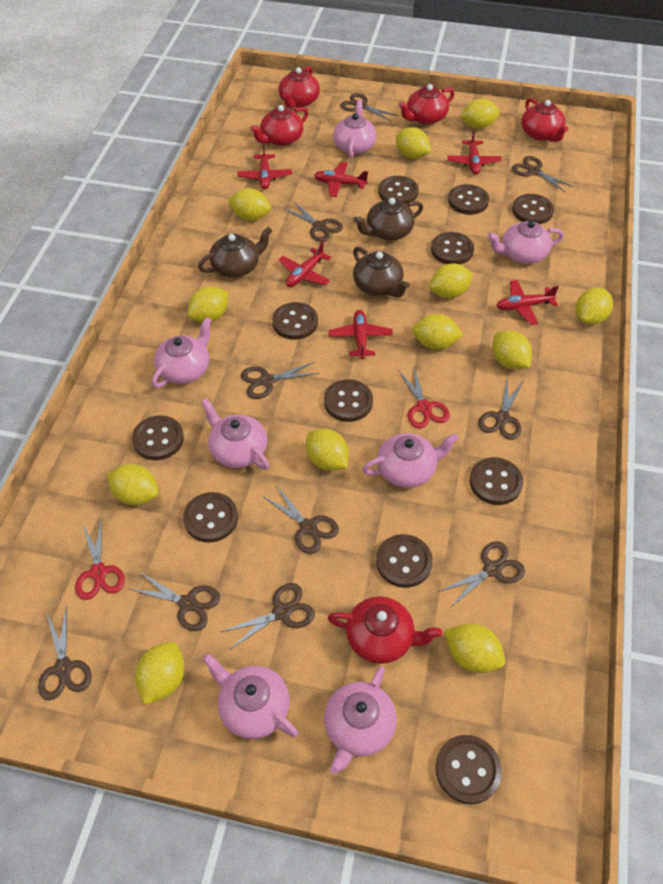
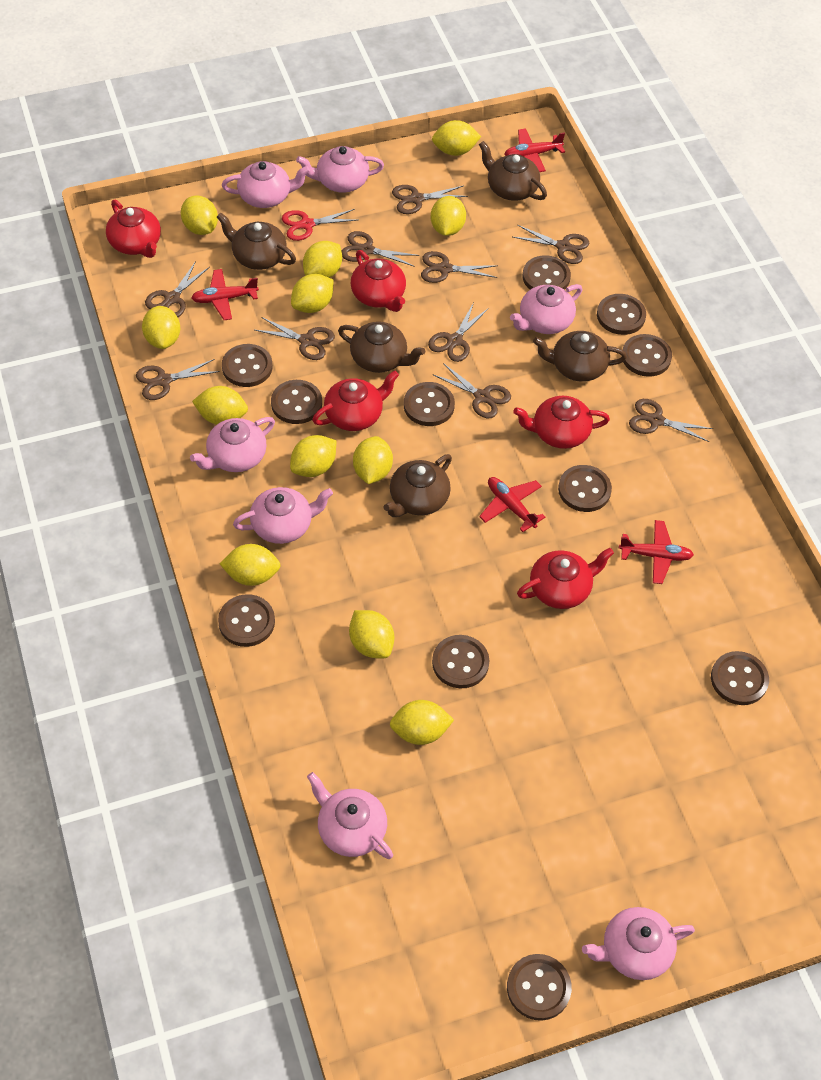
brown teapot: 3 -> 5
red plane: 6 -> 4
red scissors: 2 -> 1

